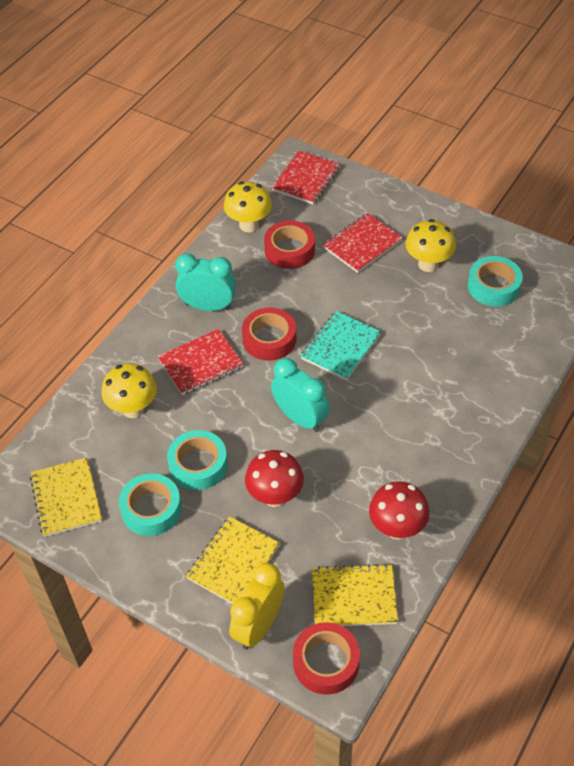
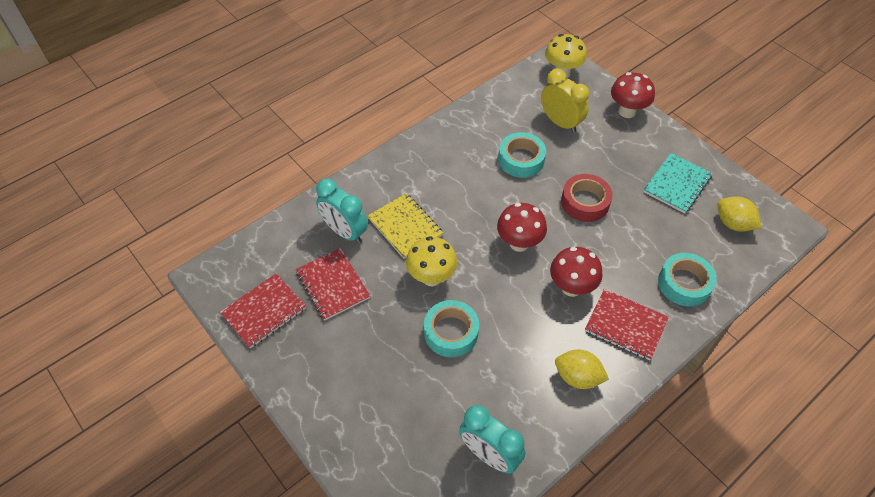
red mushroom: 2 -> 3
red tape: 3 -> 1
yellow lemon: 0 -> 2
yellow mushroom: 3 -> 2
yellow notebook: 3 -> 1

